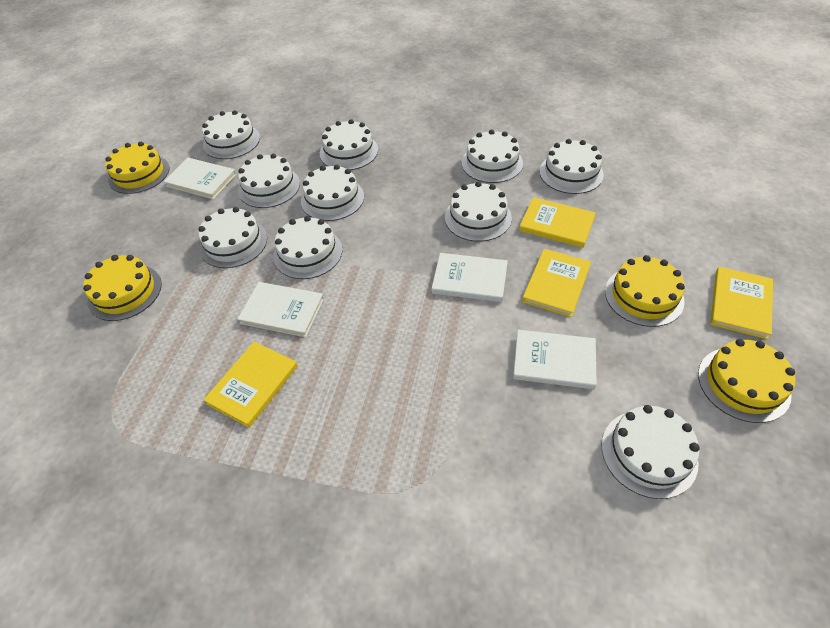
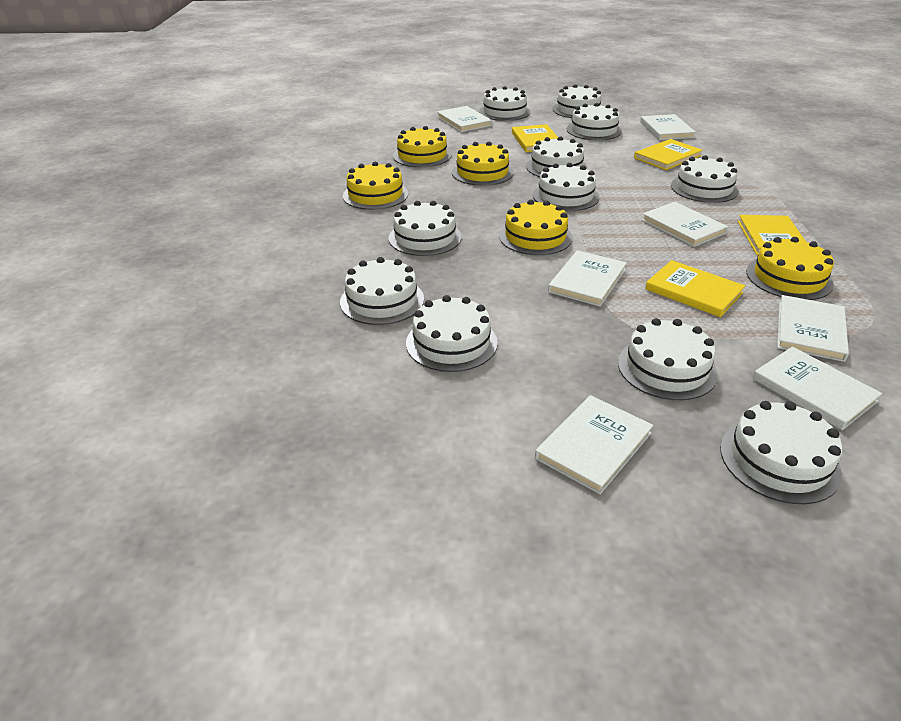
white book: 4 -> 7
white cake: 10 -> 11
yellow cake: 4 -> 5

